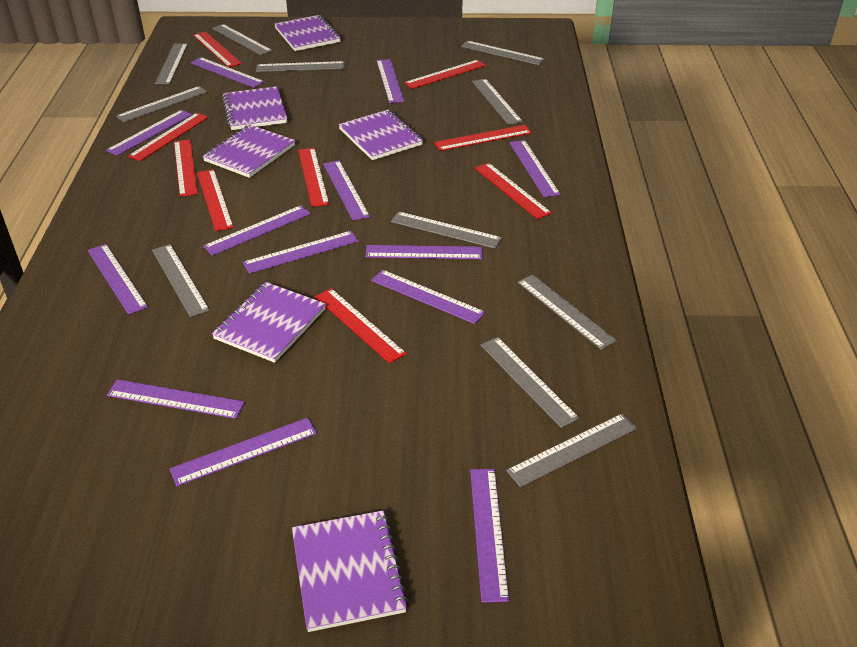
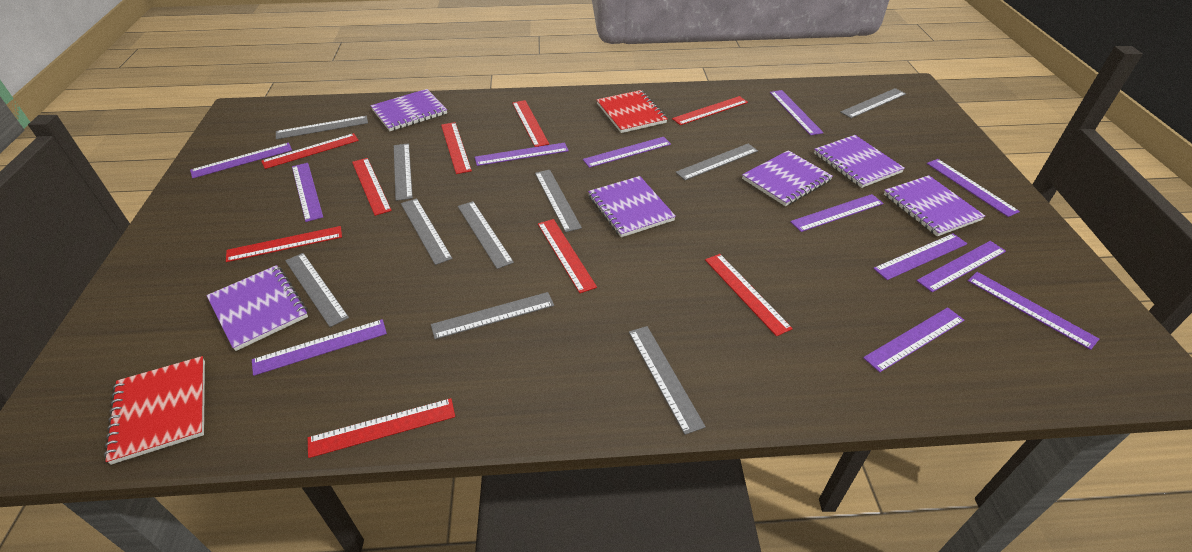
grey ruler: 11 -> 10
purple ruler: 13 -> 12
red notebook: 0 -> 2

